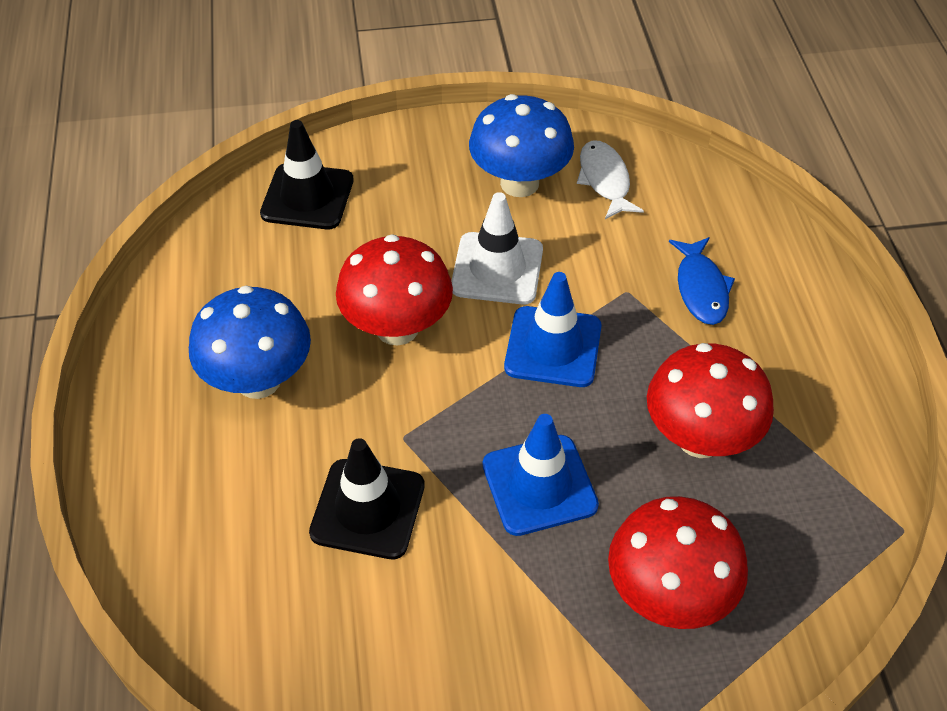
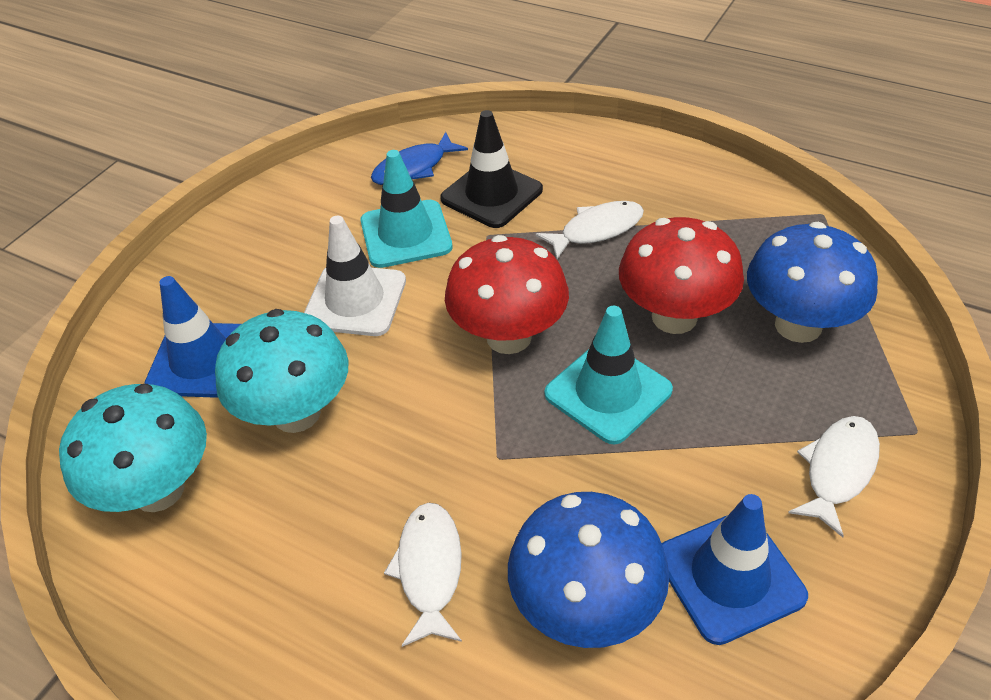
black traffic cone: 2 -> 1
red mushroom: 3 -> 2
turquoise mushroom: 0 -> 2
turquoise traffic cone: 0 -> 2
white fish: 1 -> 3

